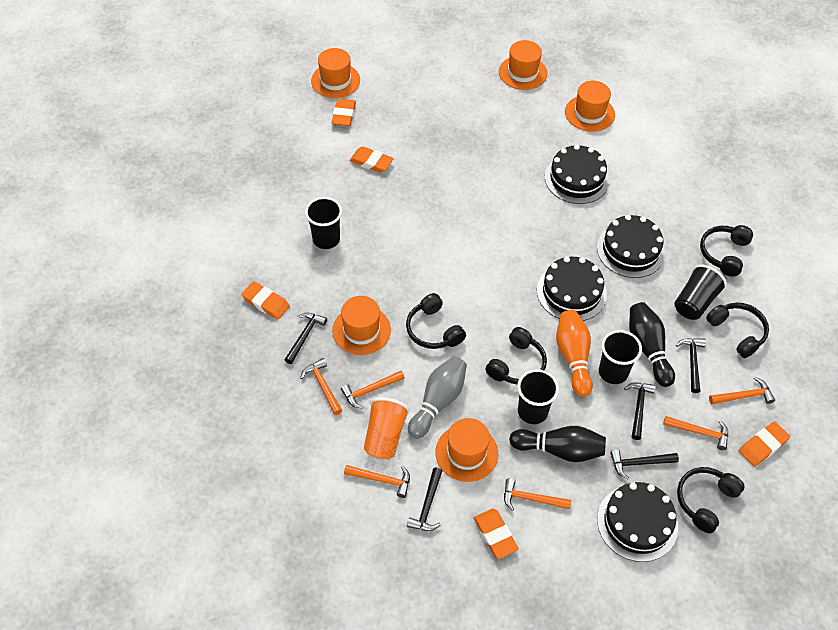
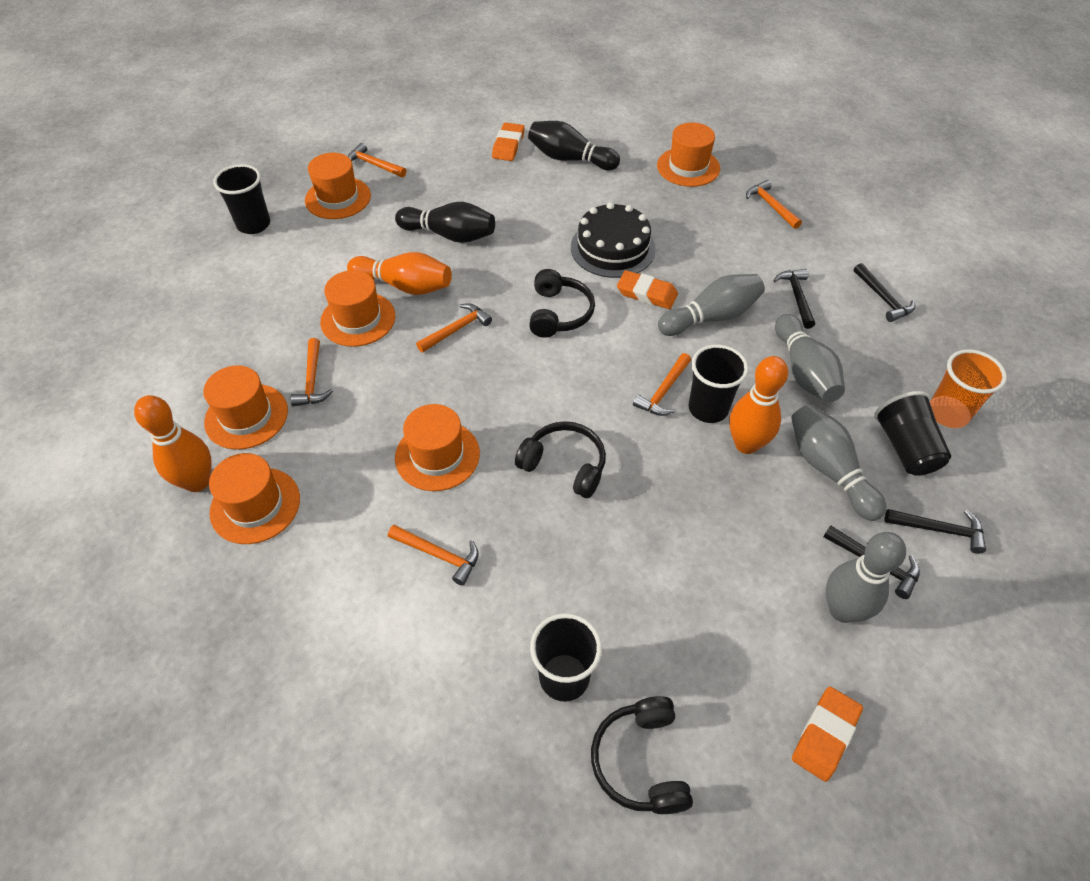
black cake: 4 -> 1
black hammer: 5 -> 4
black headphones: 5 -> 3
grey bowling pin: 1 -> 4
orange bowling pin: 1 -> 3
orange eraser: 5 -> 3
orange hat: 5 -> 6

